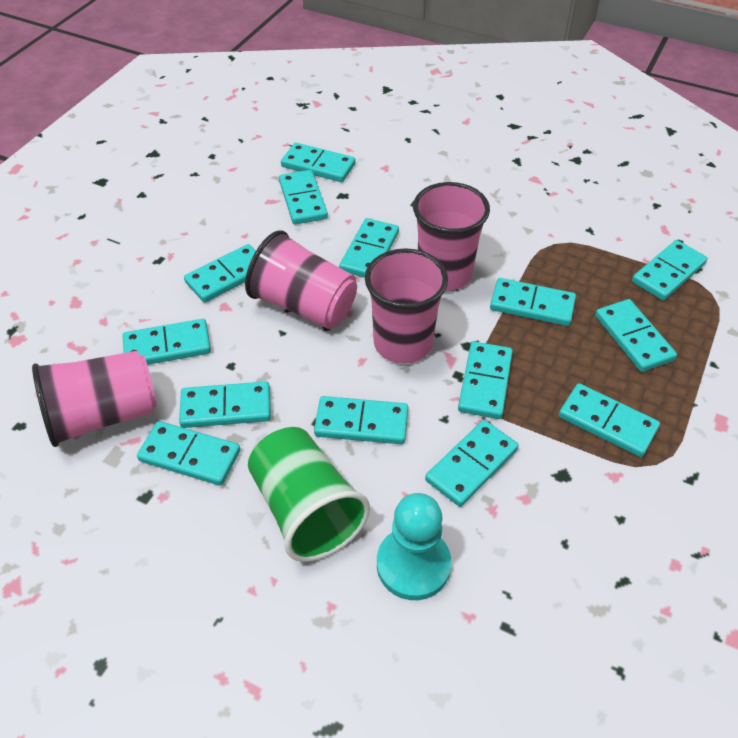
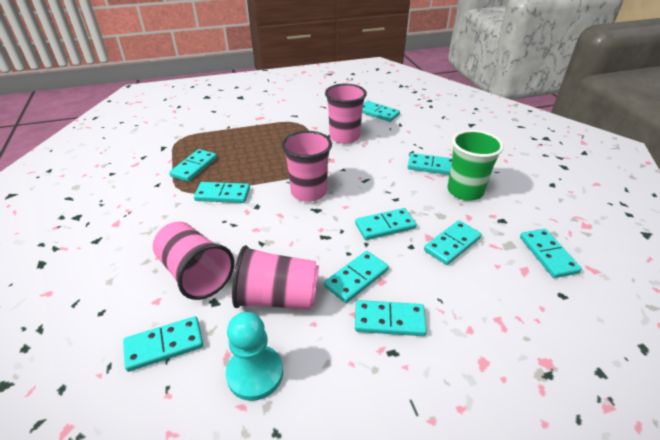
turquoise domino: 14 -> 10

